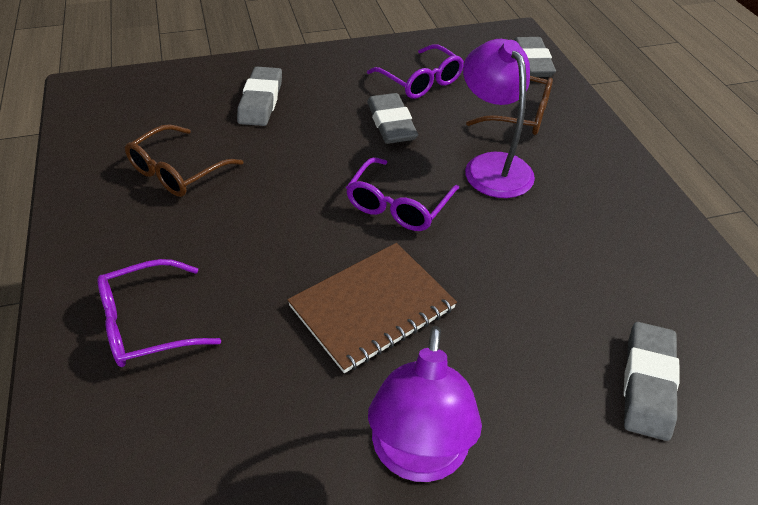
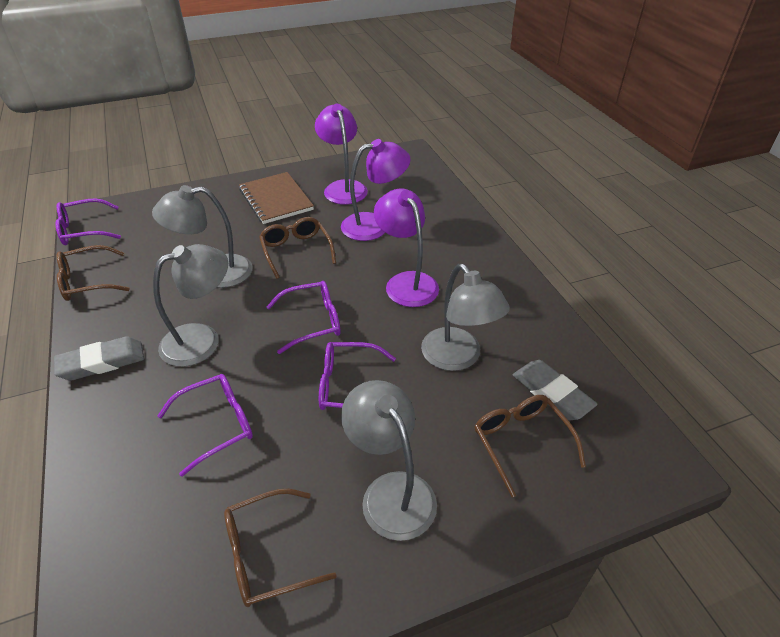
brown glasses: 2 -> 4
grey eraser: 4 -> 2
grey lamp: 0 -> 4
purple glasses: 3 -> 4
purple lamp: 2 -> 3

